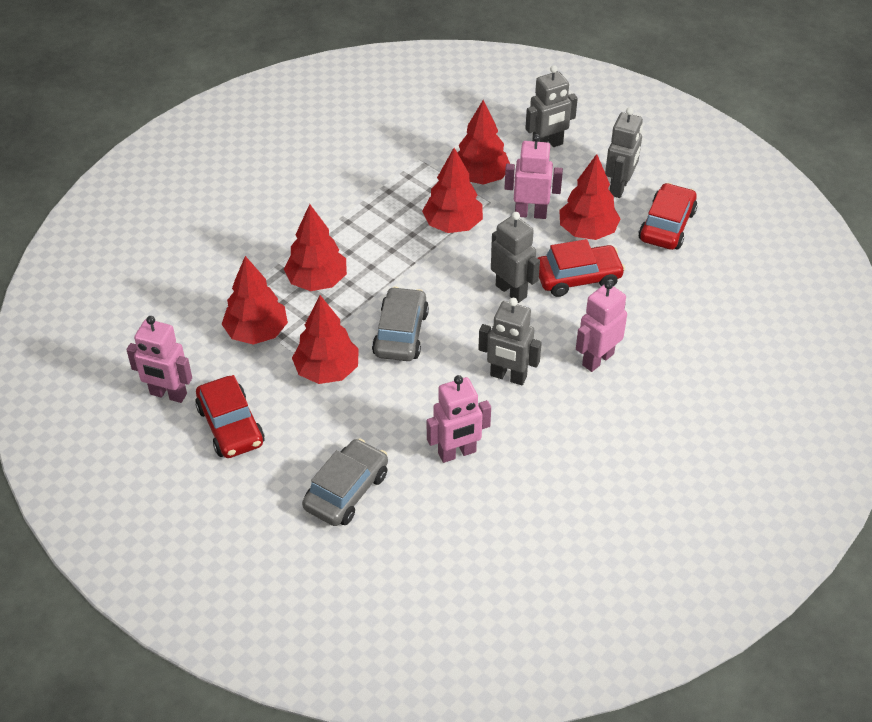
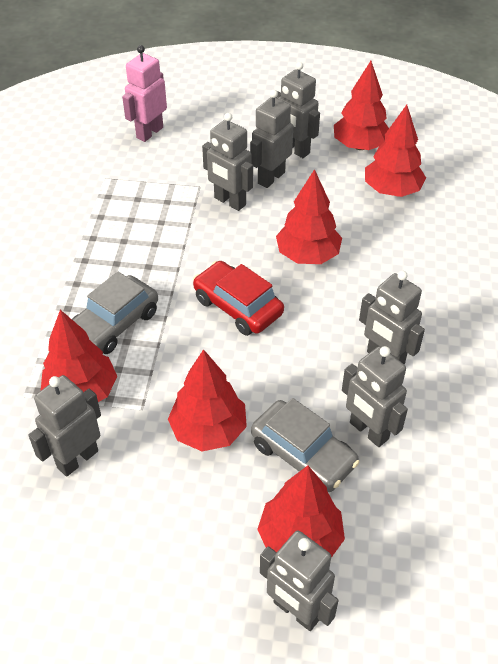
grey robot: 4 -> 7
pink robot: 4 -> 1
red car: 3 -> 1

